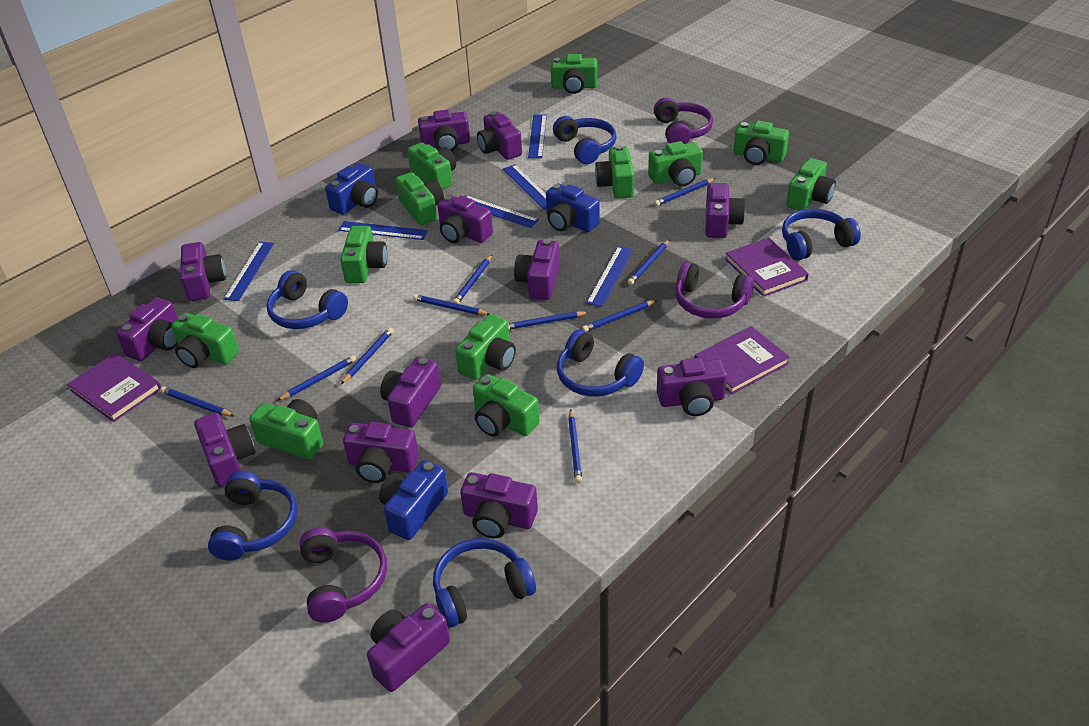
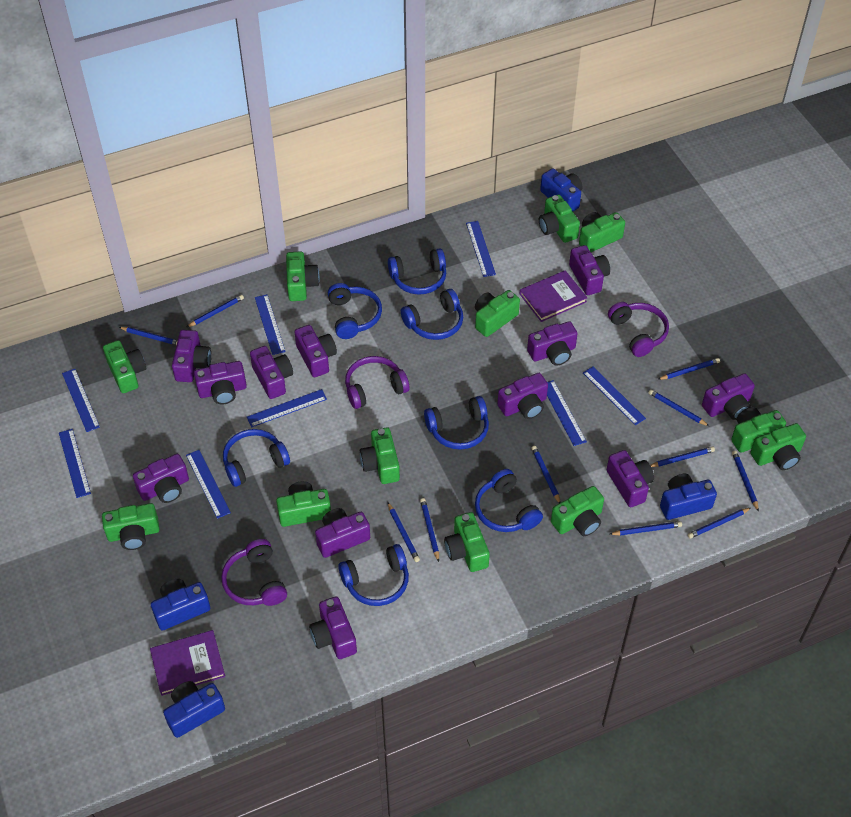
blue camera: 3 -> 4
blue headphones: 6 -> 7
blue pencil: 10 -> 11
blue ruler: 6 -> 8
purple book: 3 -> 2
purple camera: 13 -> 12

